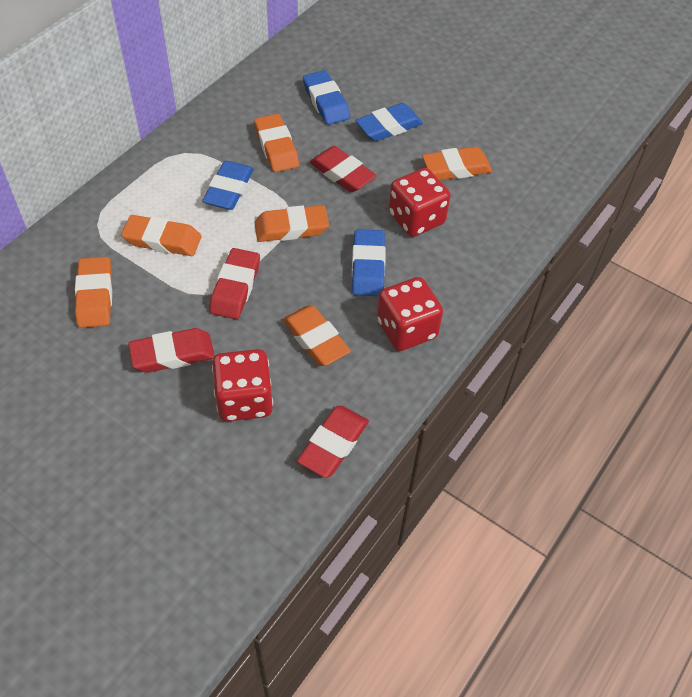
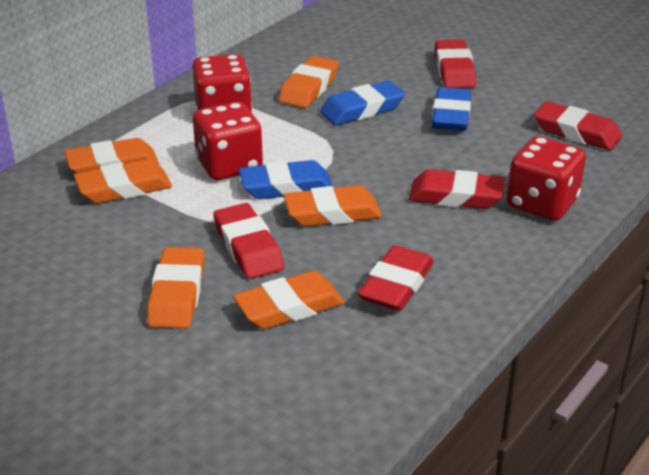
blue eraser: 4 -> 3
red eraser: 4 -> 5

